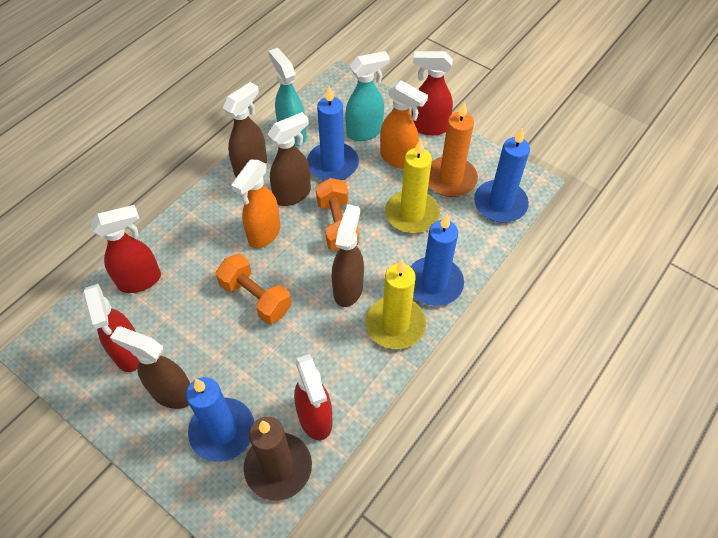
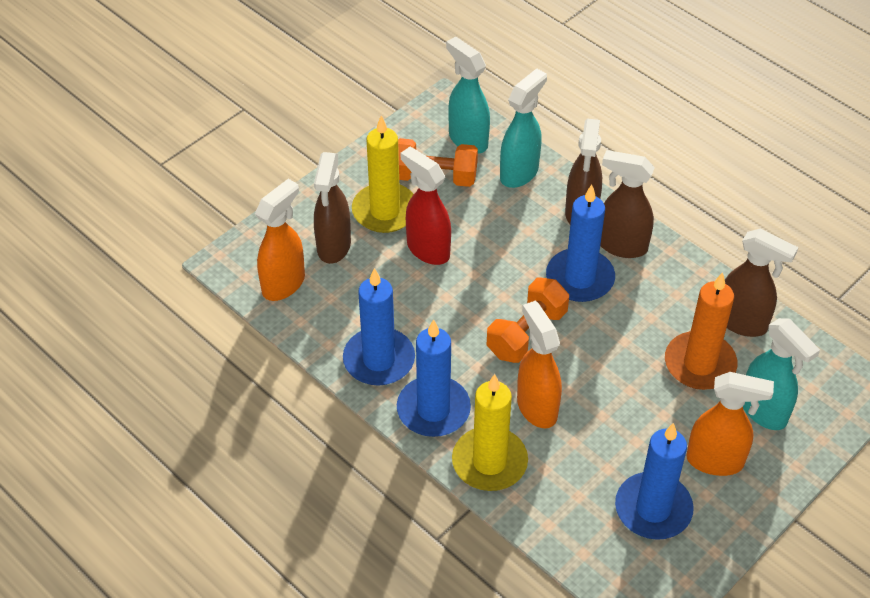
brown candle: 1 -> 0
orange spray bottle: 2 -> 3
red spray bottle: 4 -> 1
turquoise spray bottle: 2 -> 3

